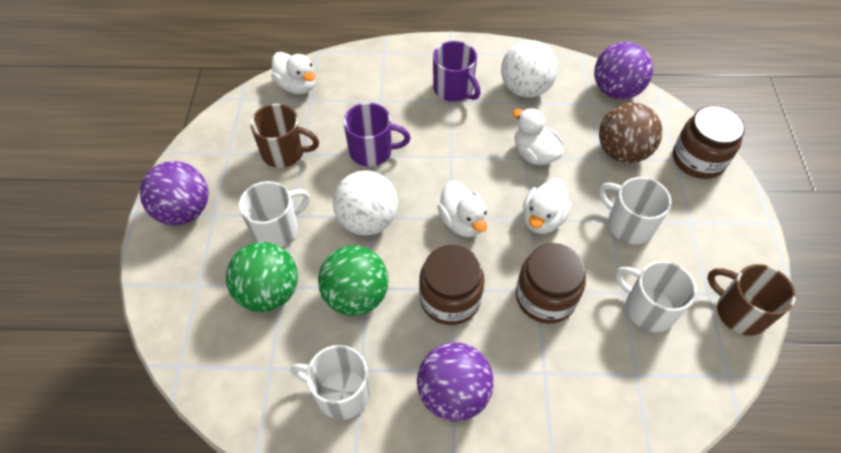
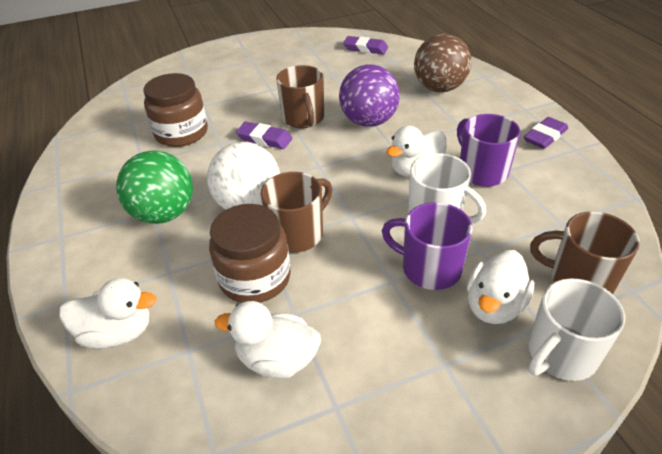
brown jar: 3 -> 2
brown mug: 2 -> 3
green ball: 2 -> 1
purple ball: 3 -> 1
purple eraser: 0 -> 3
white ball: 2 -> 1
white mug: 4 -> 2

